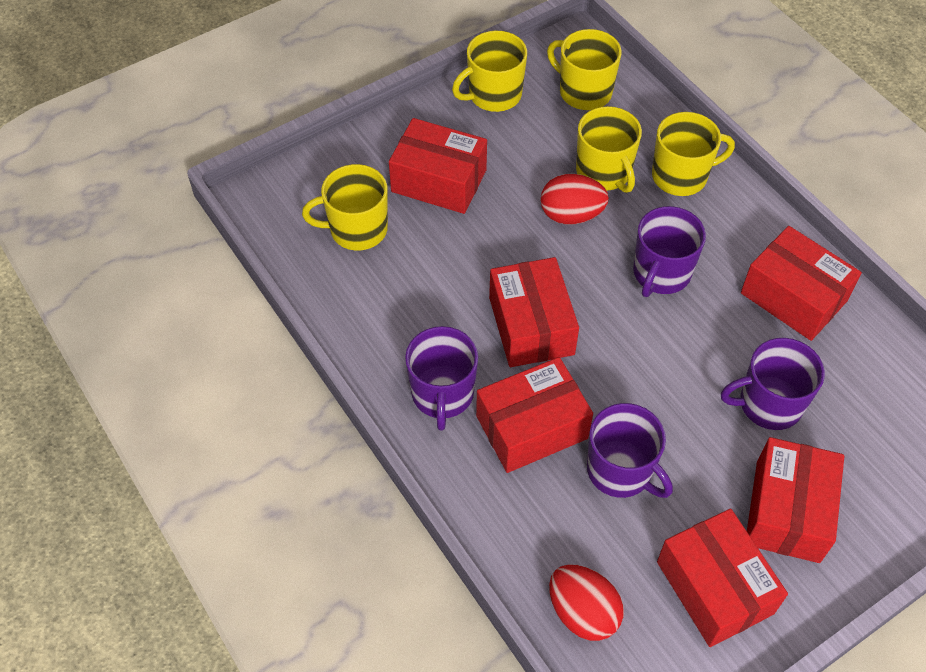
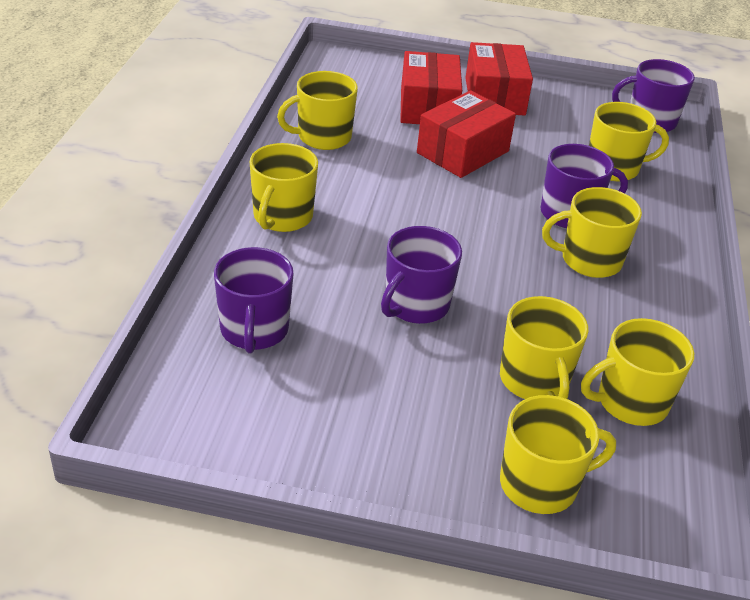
red box: 6 -> 3
red egg: 2 -> 0
yellow mug: 5 -> 7

